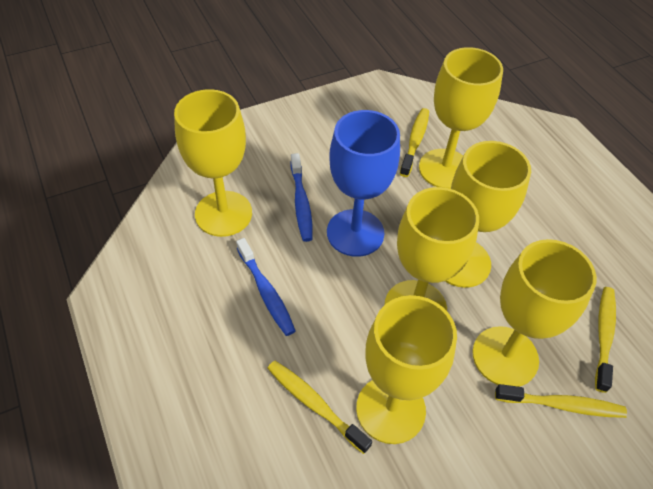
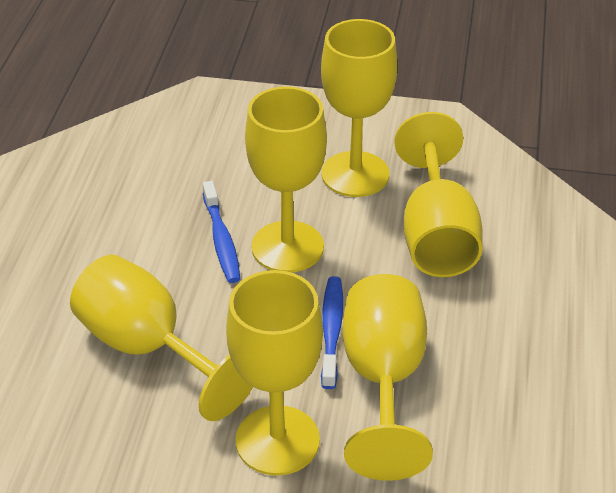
blue goblet: 1 -> 0
yellow toothbrush: 4 -> 0

